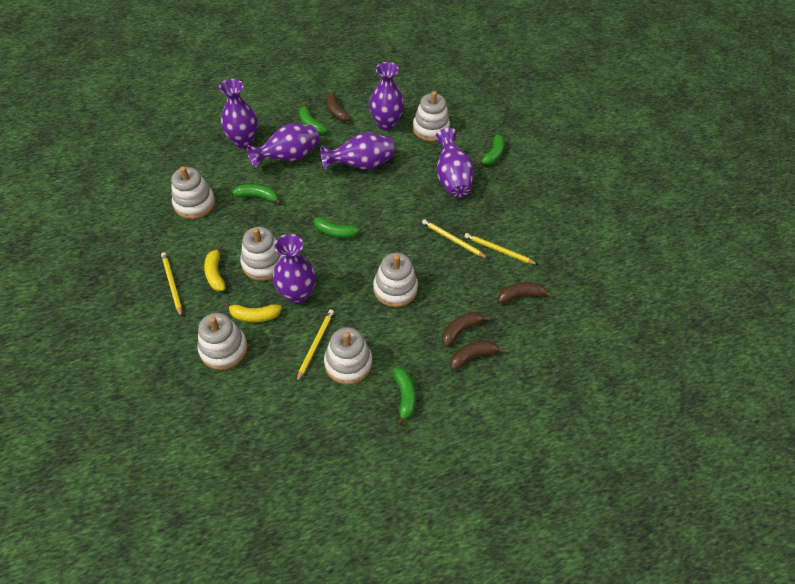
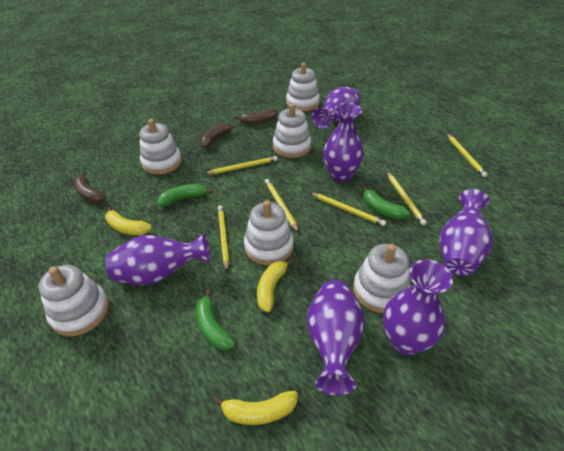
brown banana: 4 -> 3
green banana: 5 -> 3
yellow banana: 2 -> 3
yellow pencil: 4 -> 6

